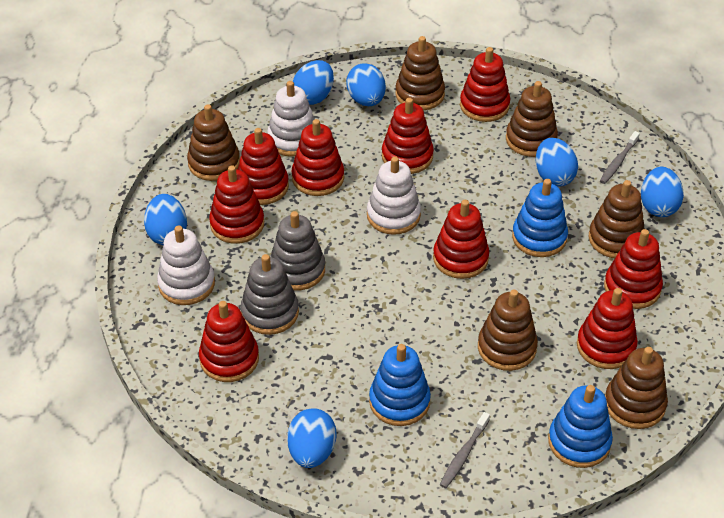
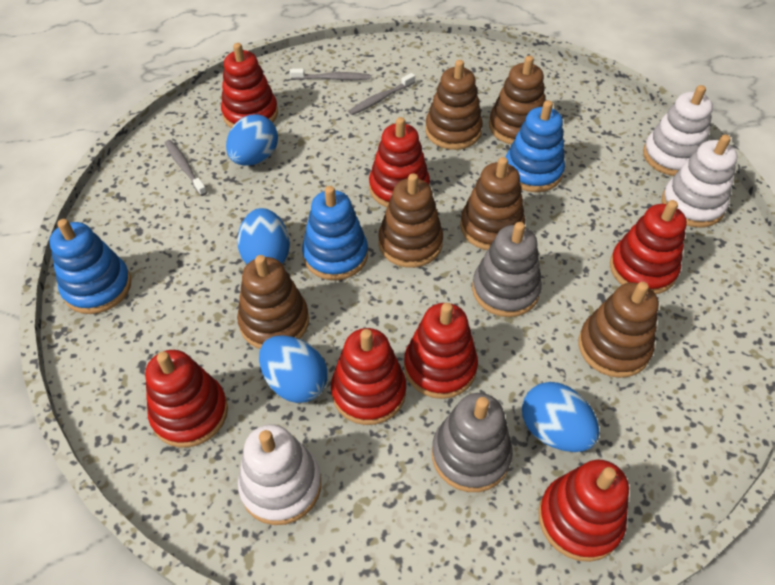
blue egg: 6 -> 4
grey toothbrush: 2 -> 3
red stacking toy: 9 -> 7

